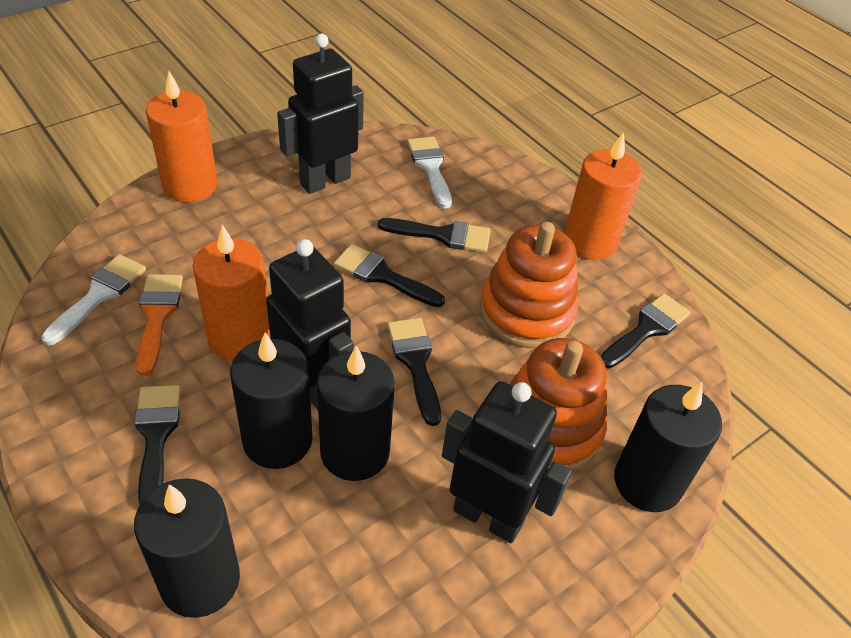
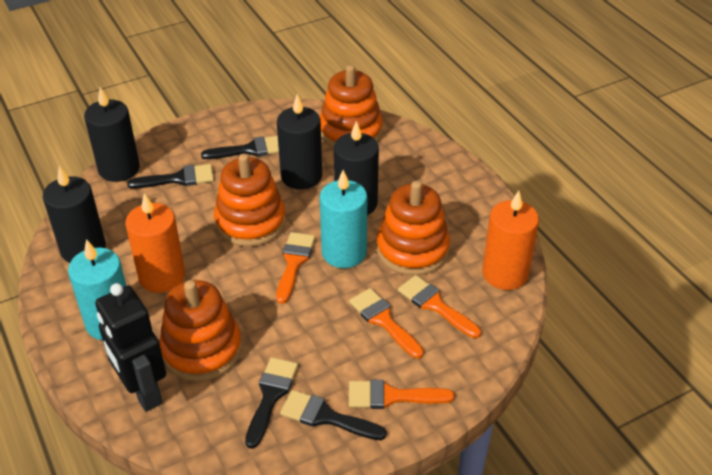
black brush: 5 -> 4
black robot: 3 -> 1
orange brush: 1 -> 4
orange candle: 3 -> 2
orange stacking toy: 2 -> 4
turquoise candle: 0 -> 2
white brush: 2 -> 0

